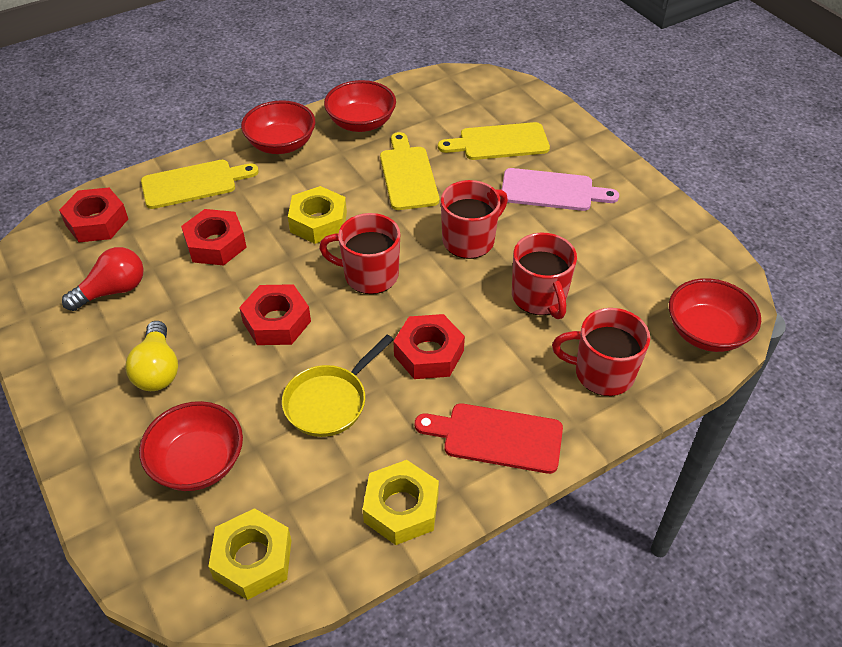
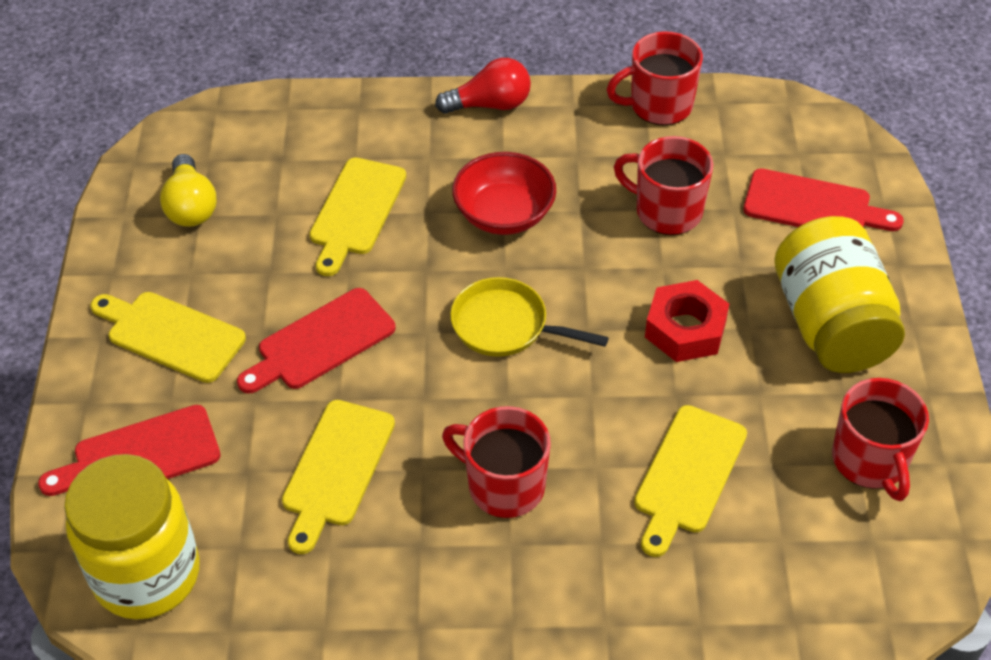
pink cutting board: 1 -> 0
red bowl: 4 -> 1
red cutting board: 1 -> 3
red nut: 4 -> 1
yellow cutting board: 3 -> 4
yellow jar: 0 -> 2
yellow nut: 3 -> 0

